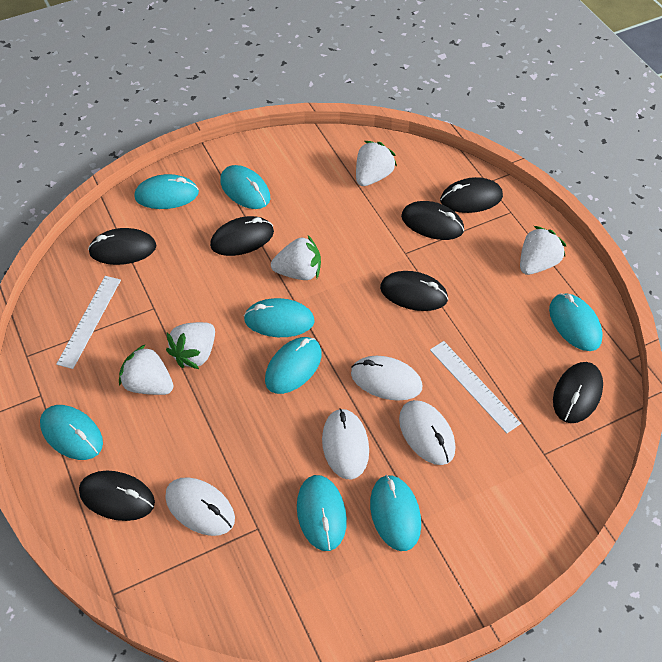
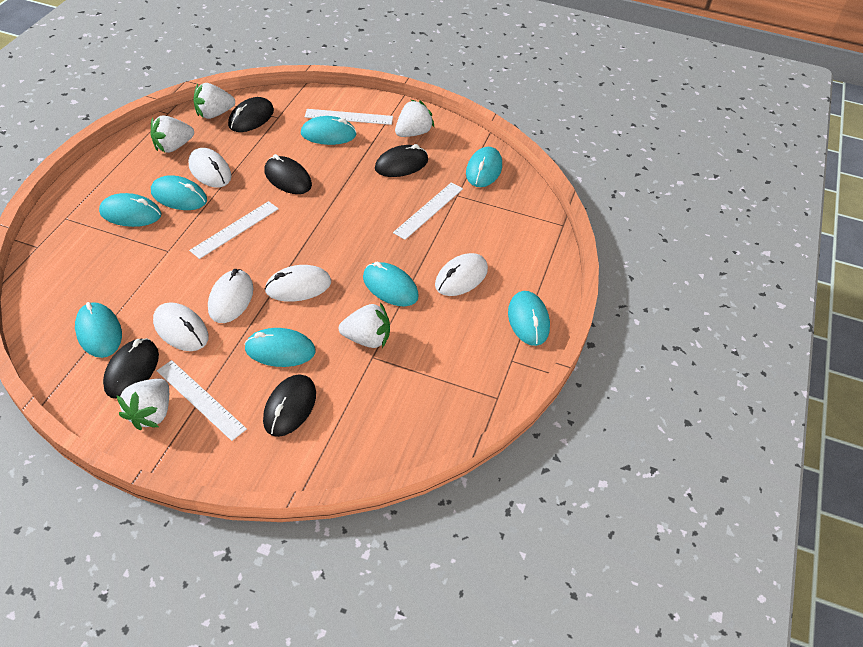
black mouse: 7 -> 5
white mouse: 4 -> 5
white ruler: 2 -> 4

